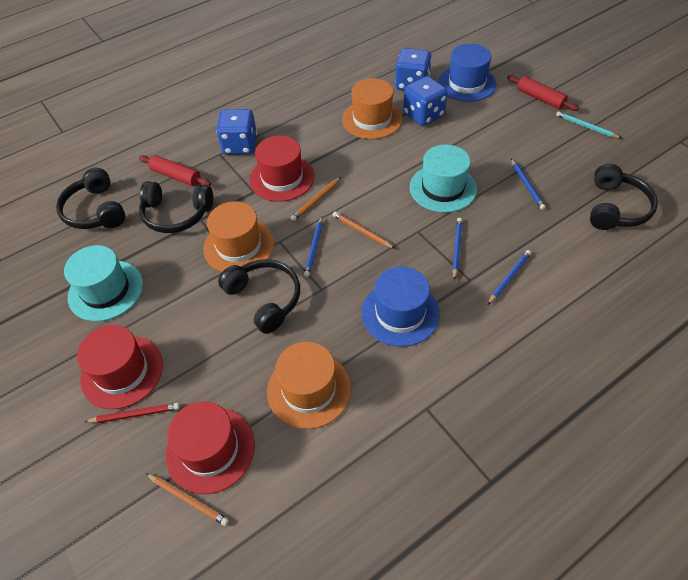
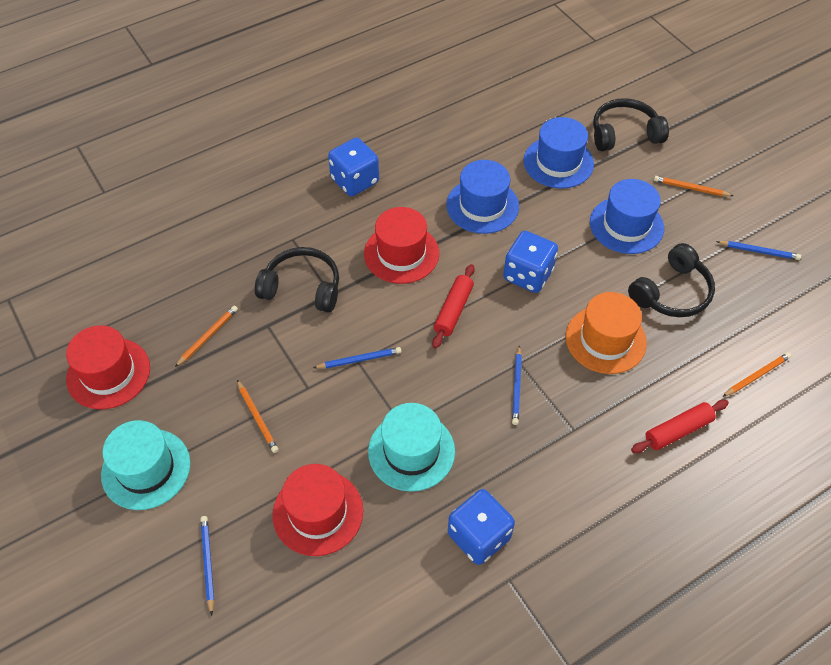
black headphones: 4 -> 3
blue hat: 2 -> 3
orange hat: 3 -> 1
orange pencil: 3 -> 4
red pencil: 1 -> 0
turquoise pencil: 1 -> 0

